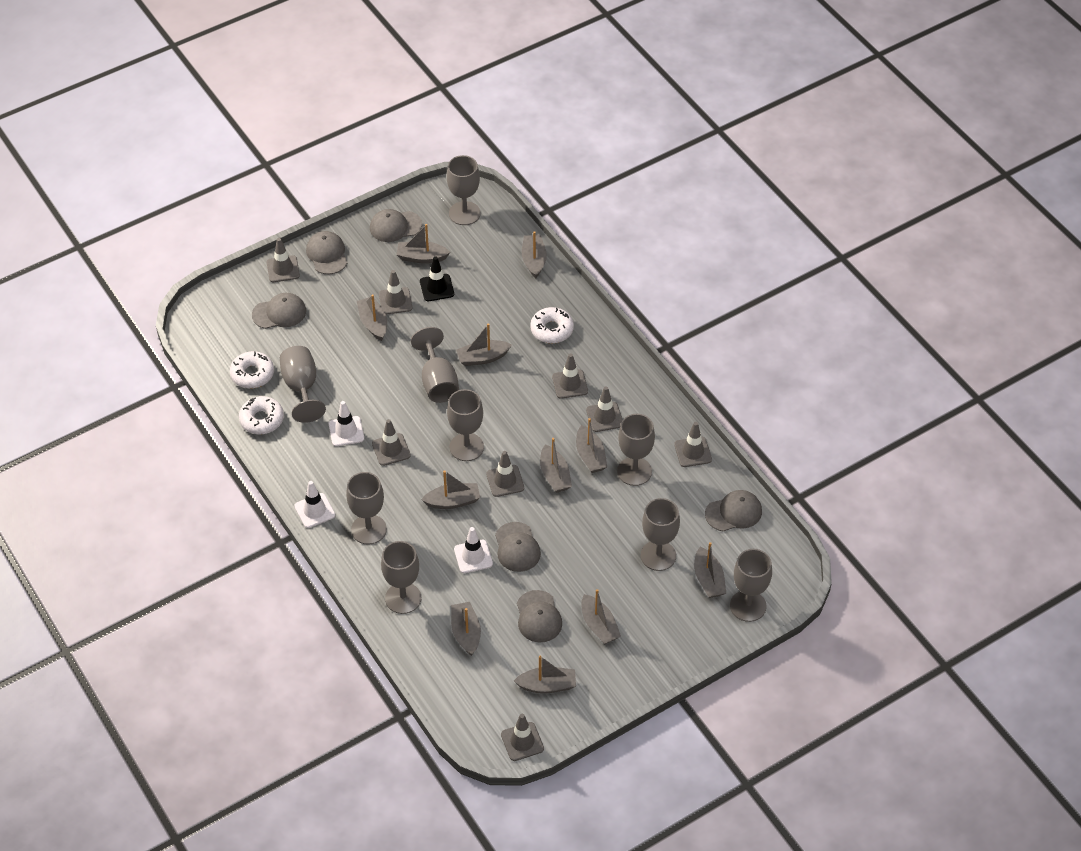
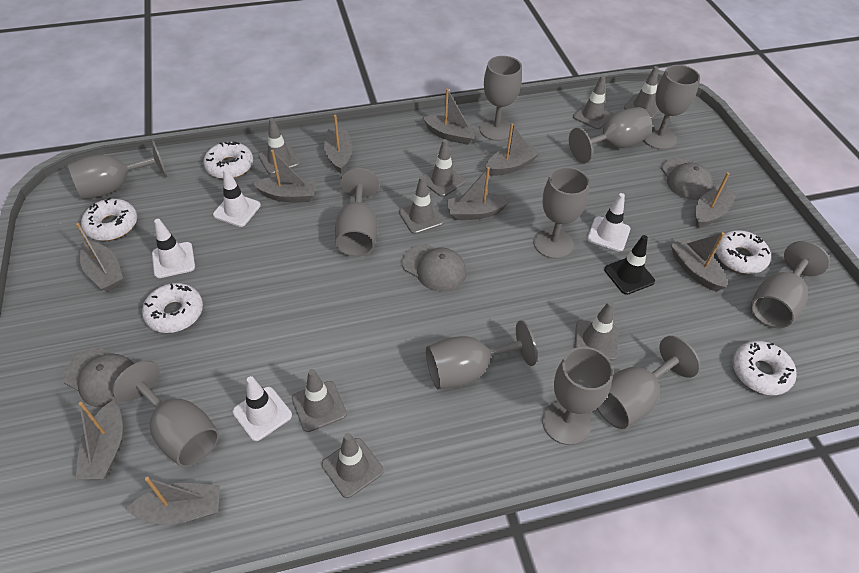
grey boat: 11 -> 10
grey cap: 6 -> 3
grey goblet: 9 -> 11
white donut: 3 -> 5
white traffic cone: 3 -> 4

